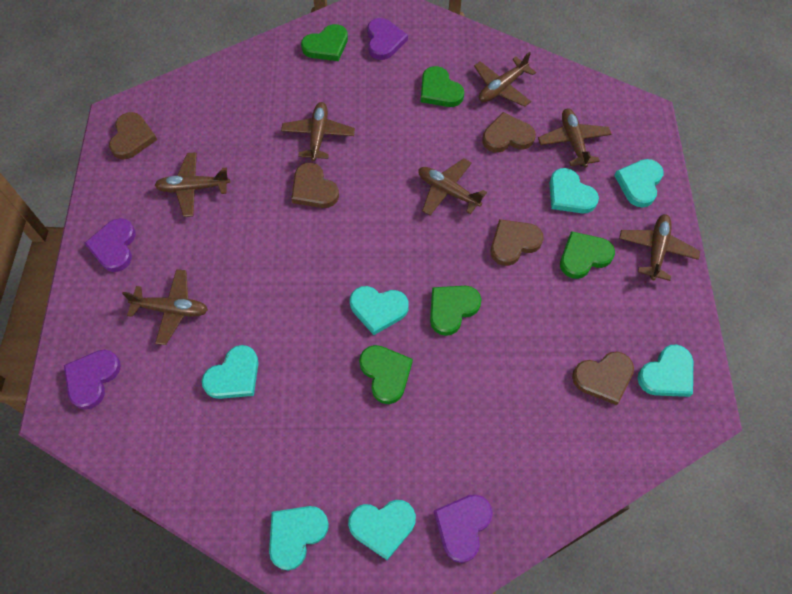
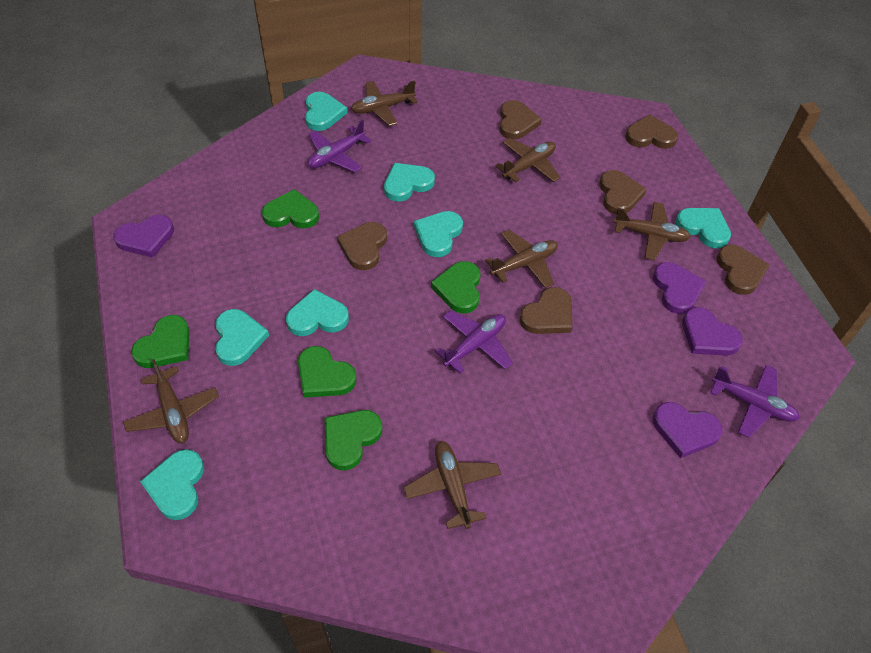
brown heart: 5 -> 6
brown plane: 7 -> 6
purple plane: 0 -> 3

